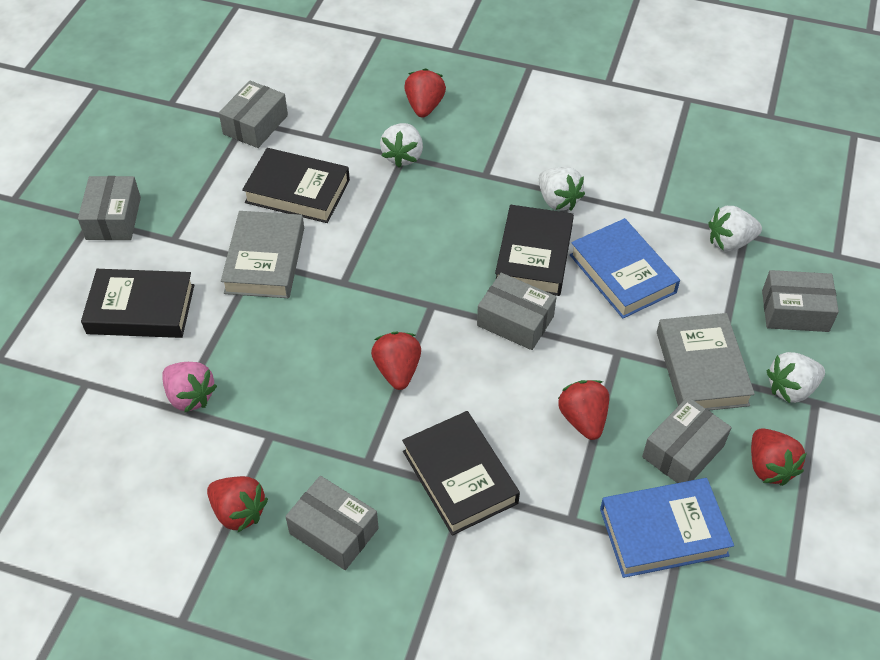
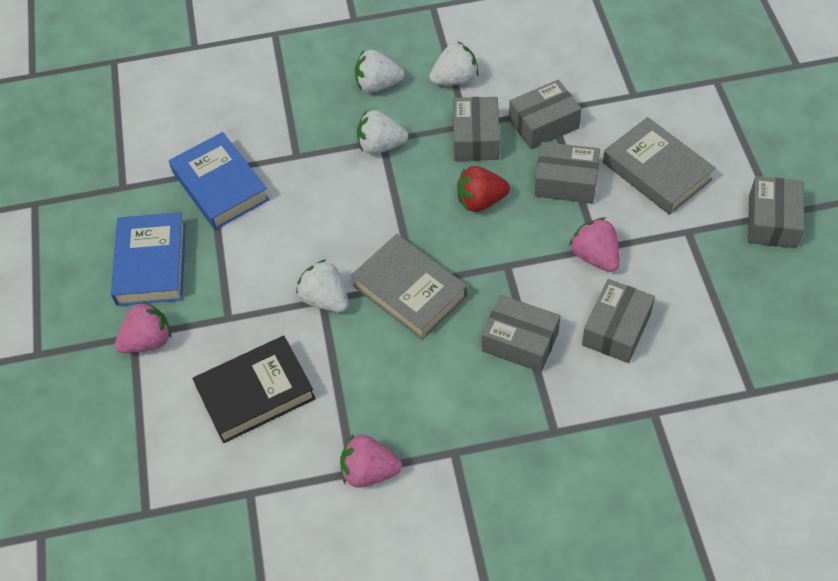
black book: 4 -> 1
pink strawberry: 1 -> 3
red strawberry: 5 -> 1

